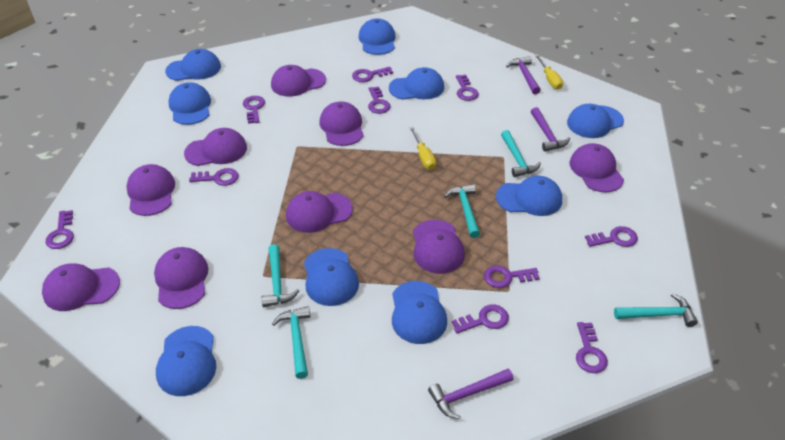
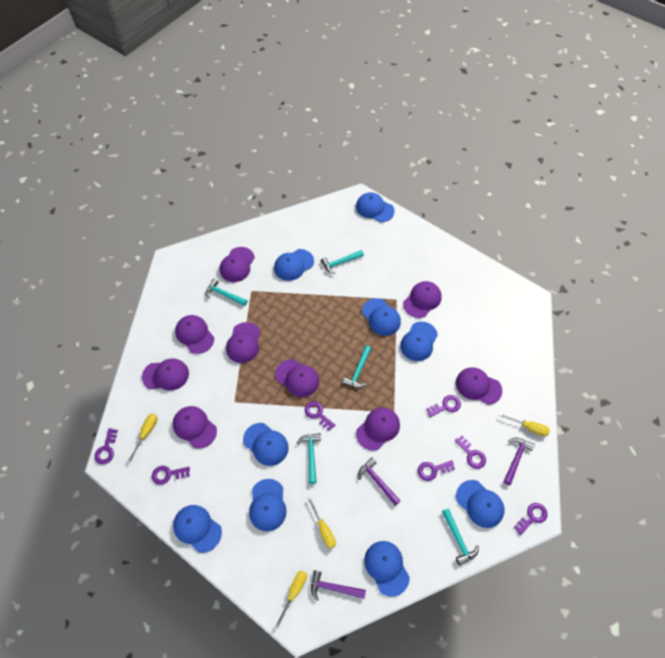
purple key: 10 -> 7
yellow screwdriver: 2 -> 4

